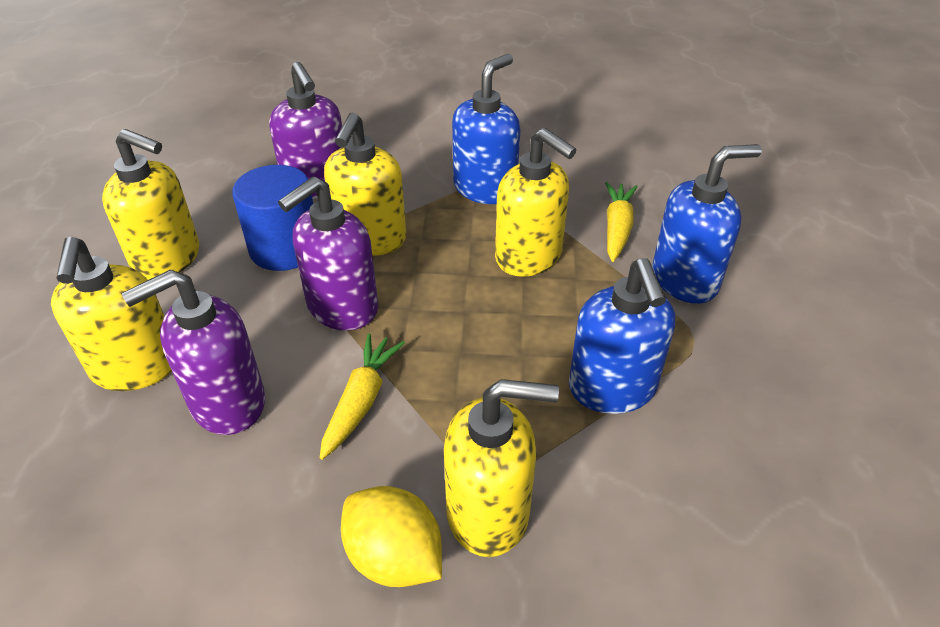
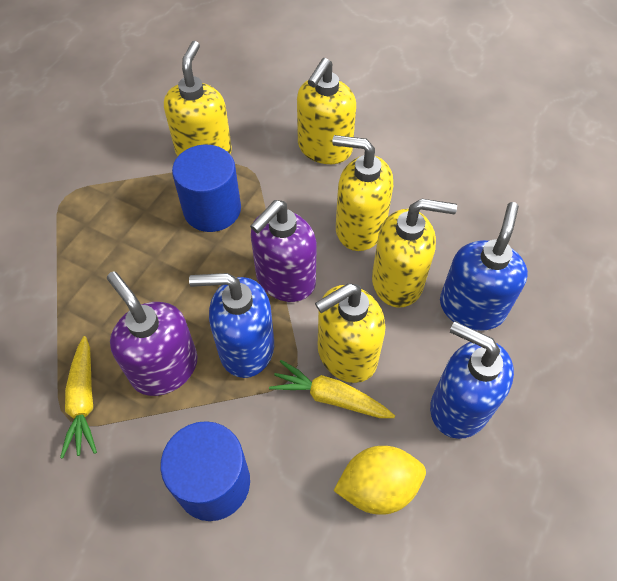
blue cylinder: 1 -> 2
purple soap dispenser: 3 -> 2

